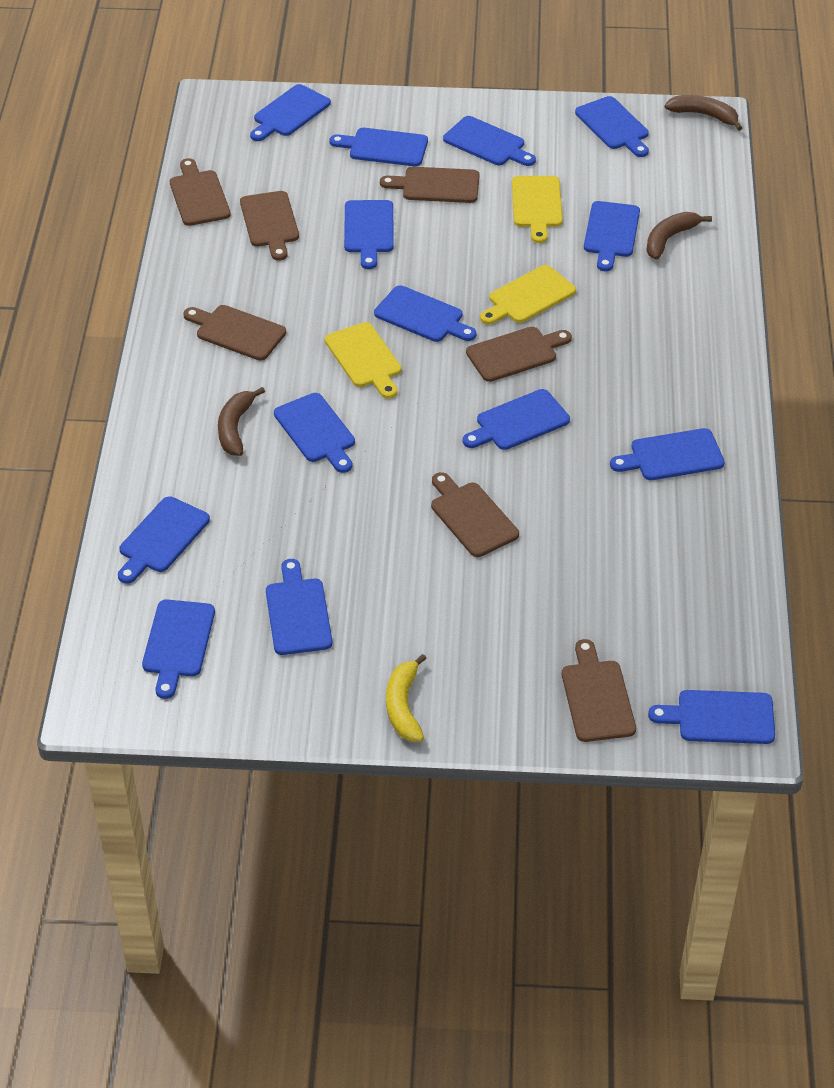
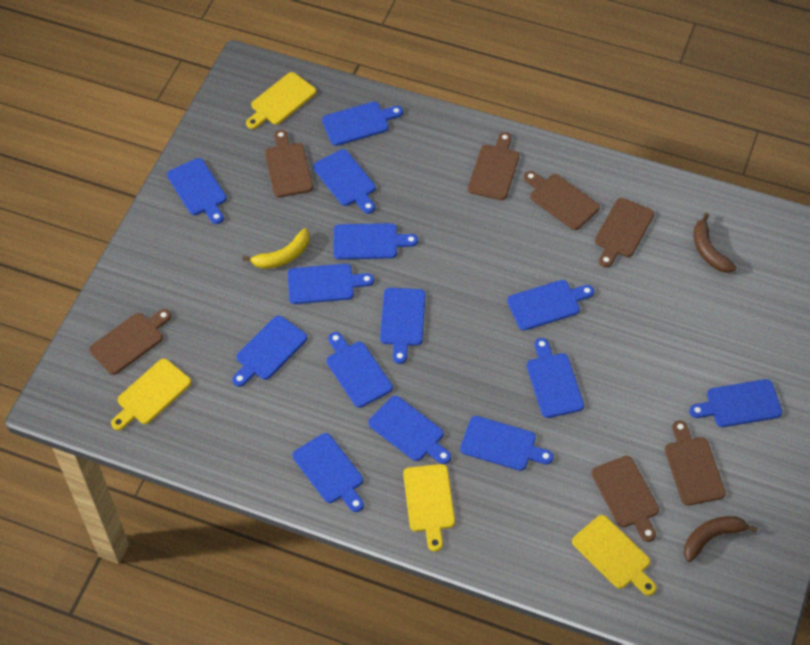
brown banana: 3 -> 2
yellow cutting board: 3 -> 4

